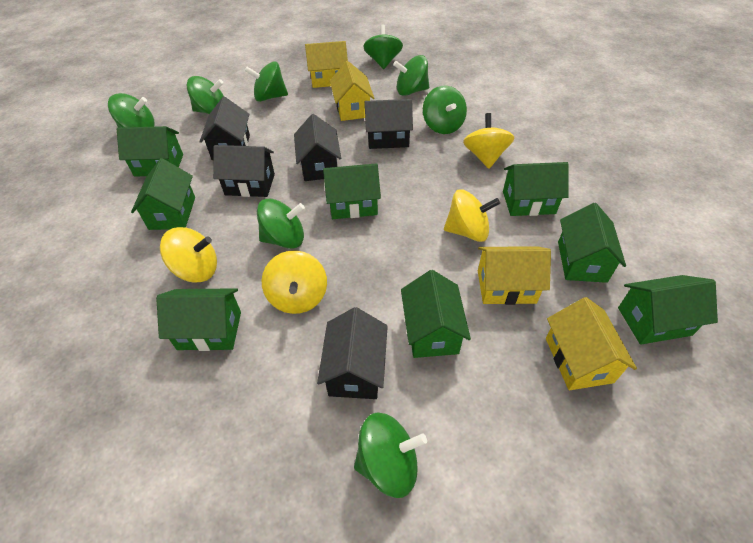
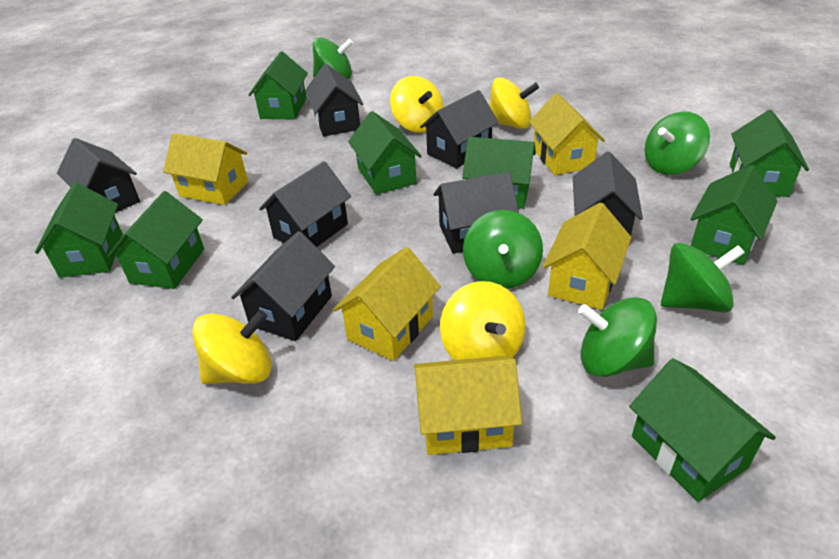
black house: 5 -> 7
green spinning top: 8 -> 5
yellow house: 4 -> 5

